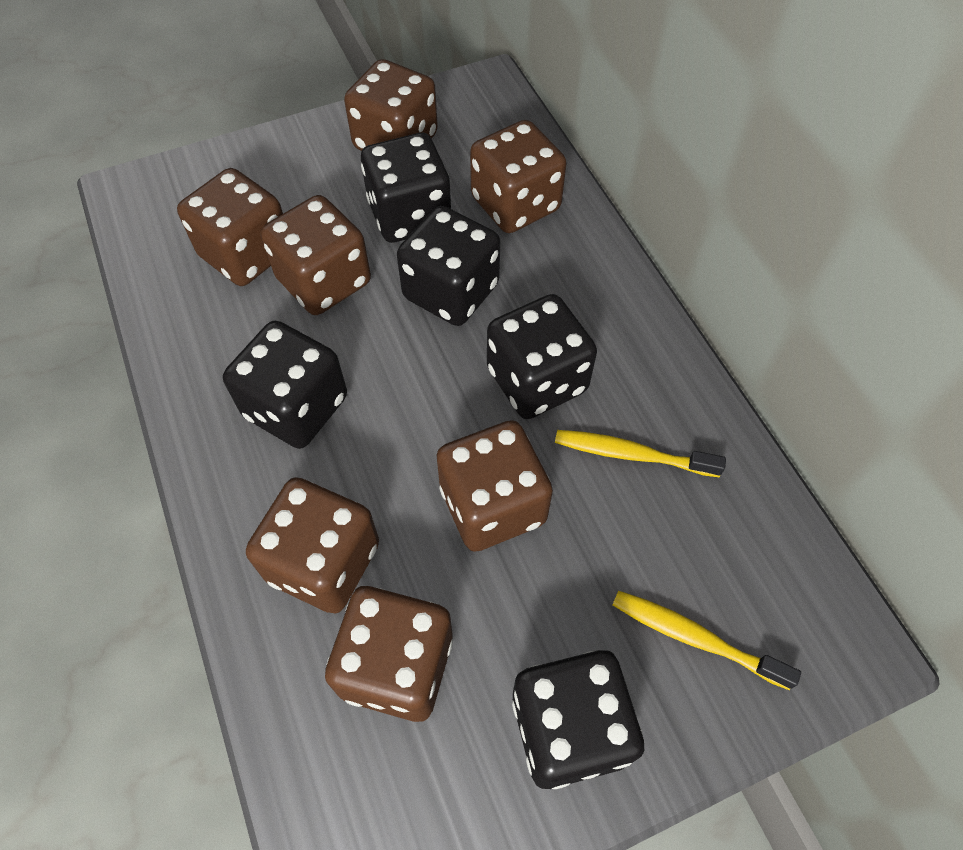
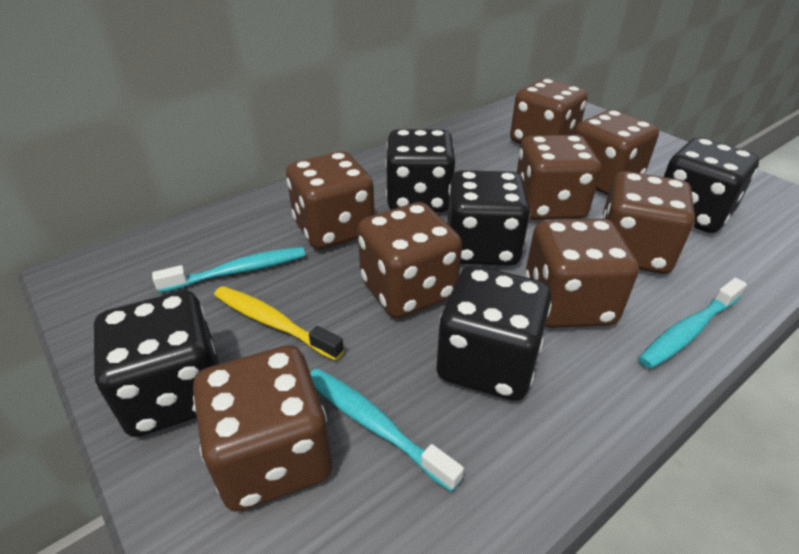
brown dice: 7 -> 8
turquoise toothbrush: 0 -> 3
yellow toothbrush: 2 -> 1

